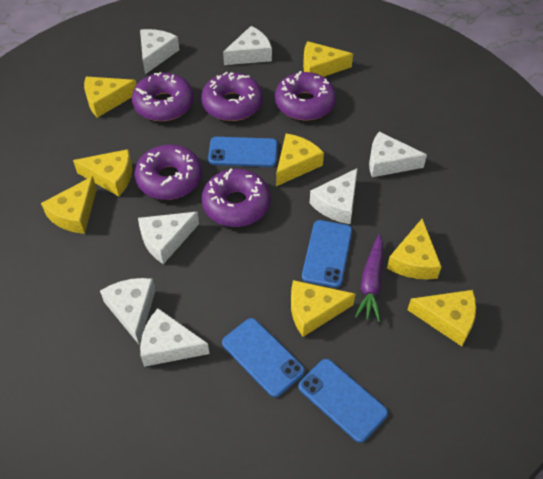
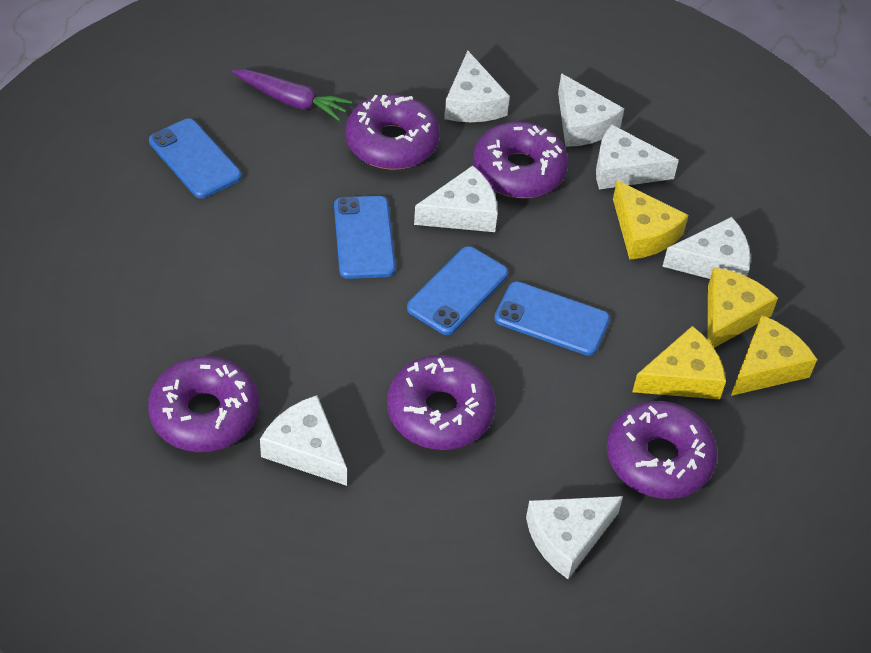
yellow cheese: 8 -> 4

